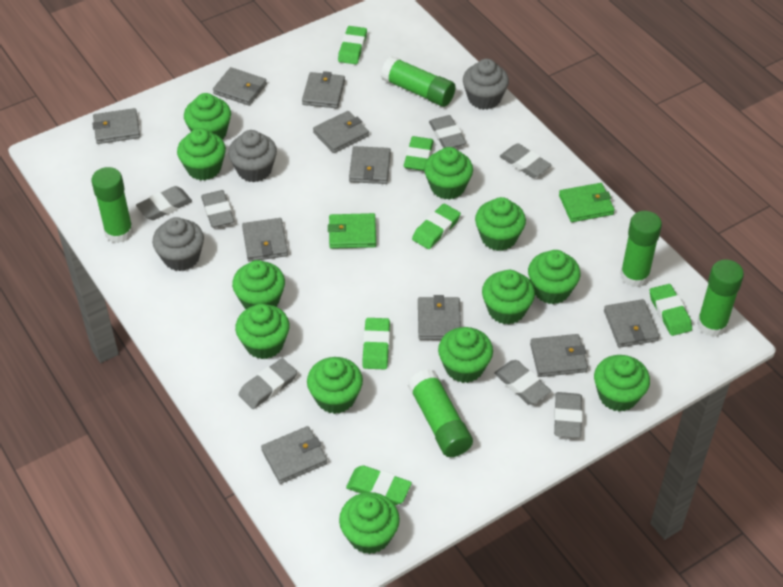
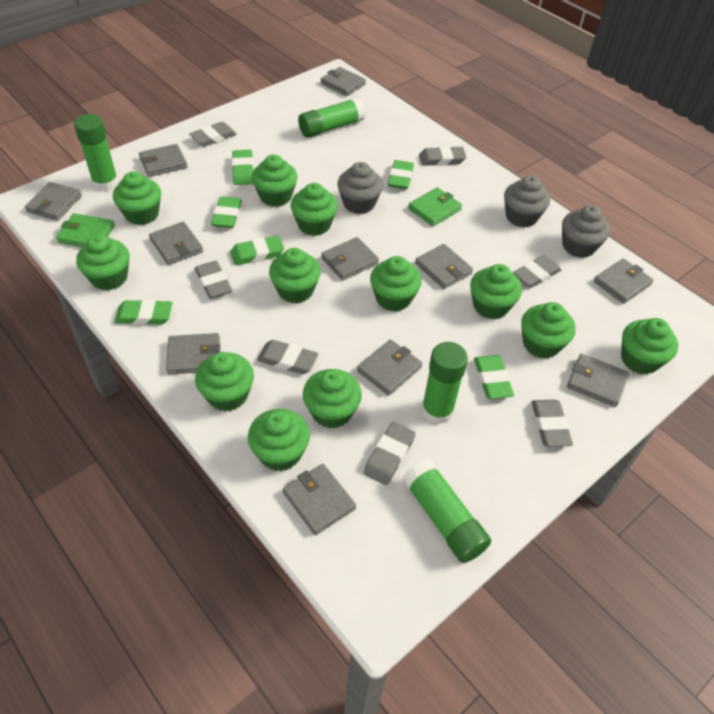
green glue stick: 5 -> 4
grey wallet: 10 -> 11

